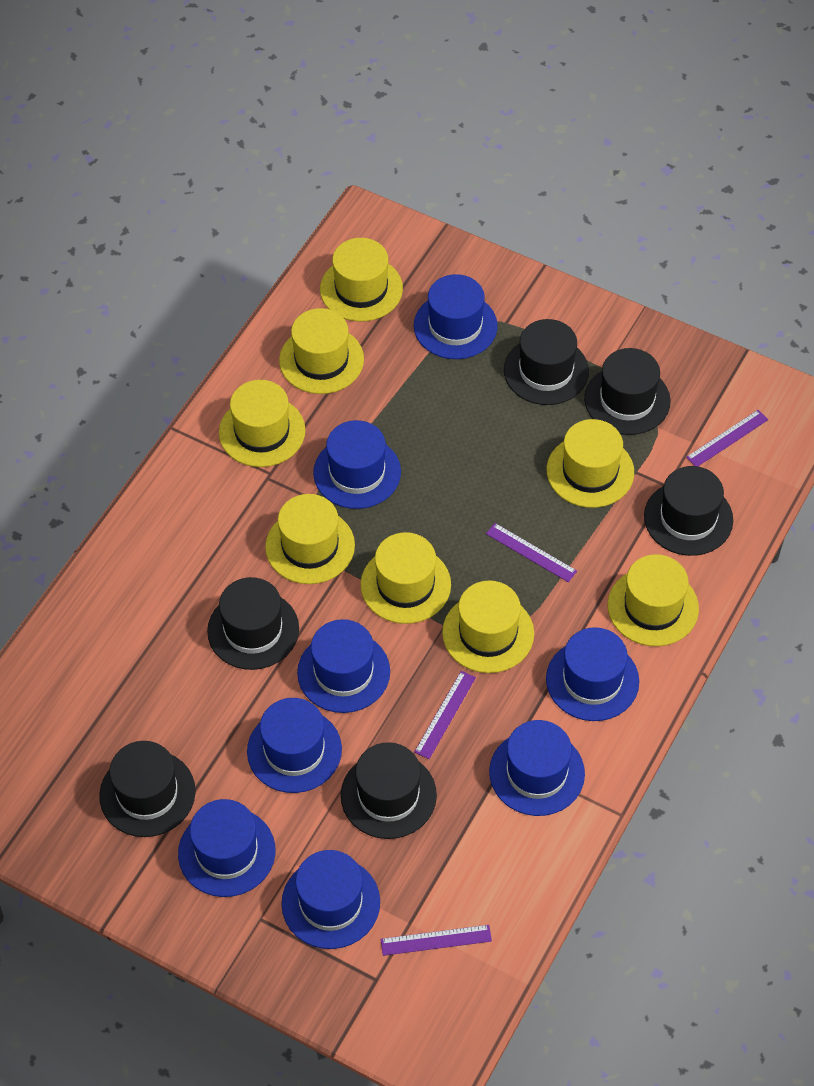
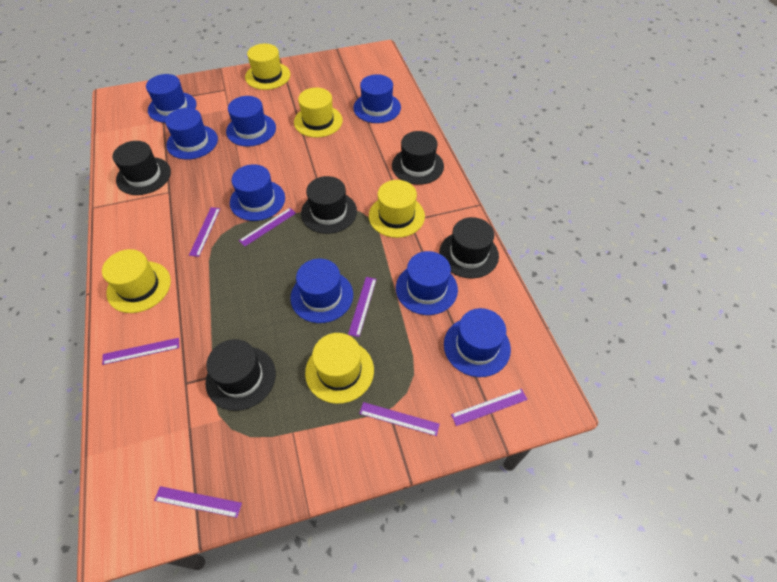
black hat: 6 -> 5
purple ruler: 4 -> 7
yellow hat: 8 -> 5

